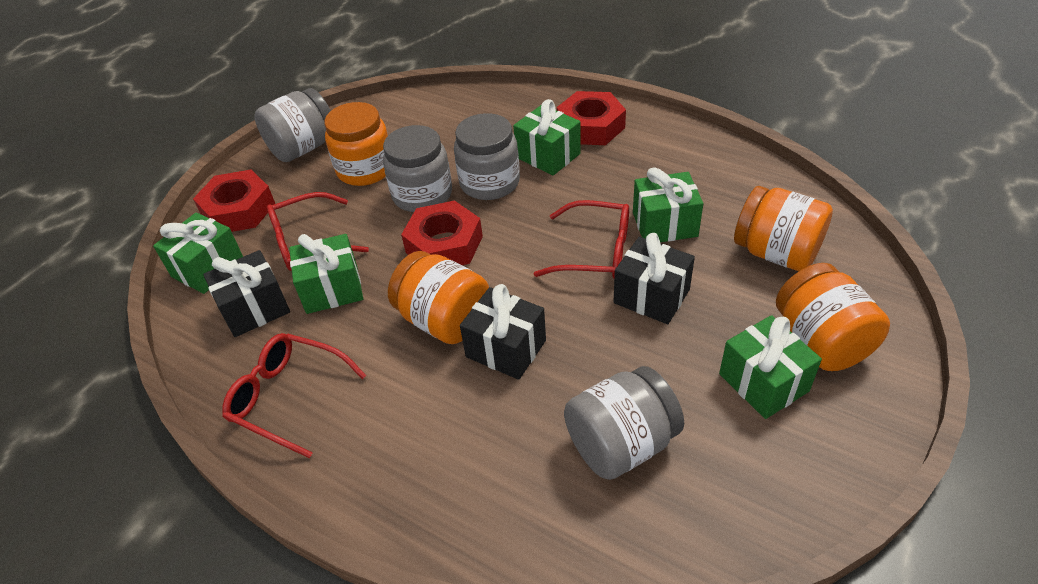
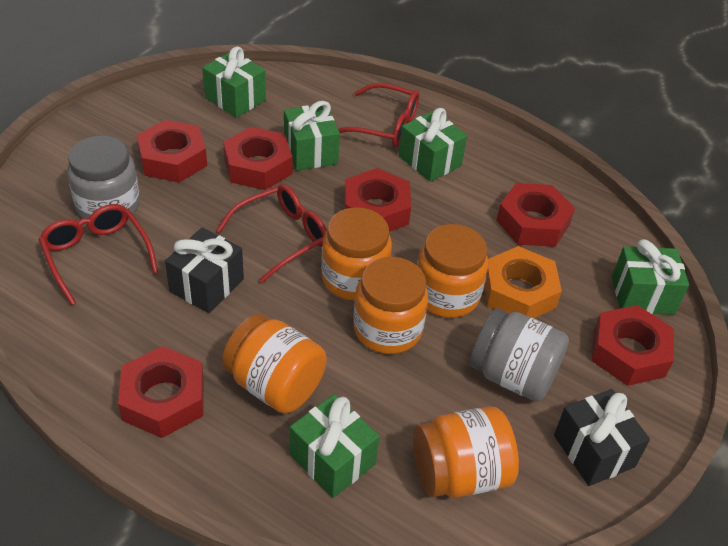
black gift: 3 -> 2
grey jar: 4 -> 2
orange jar: 4 -> 5
orange nut: 0 -> 1
red nut: 3 -> 6

